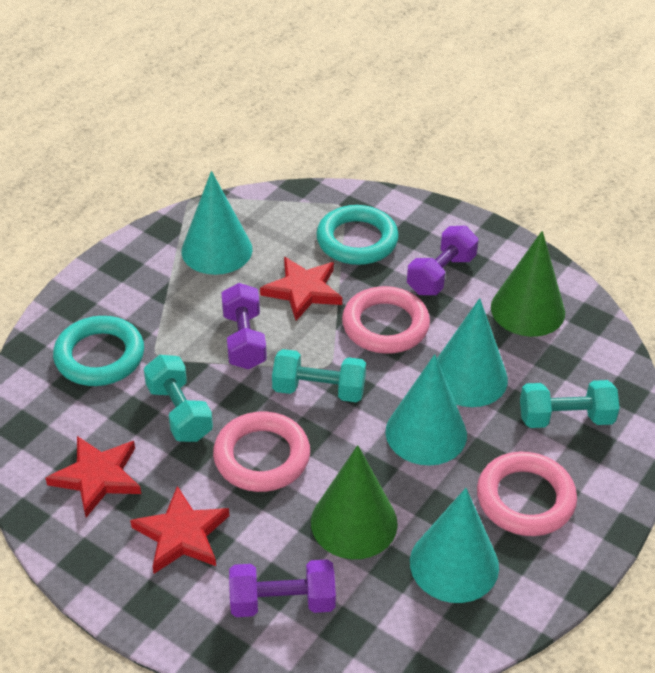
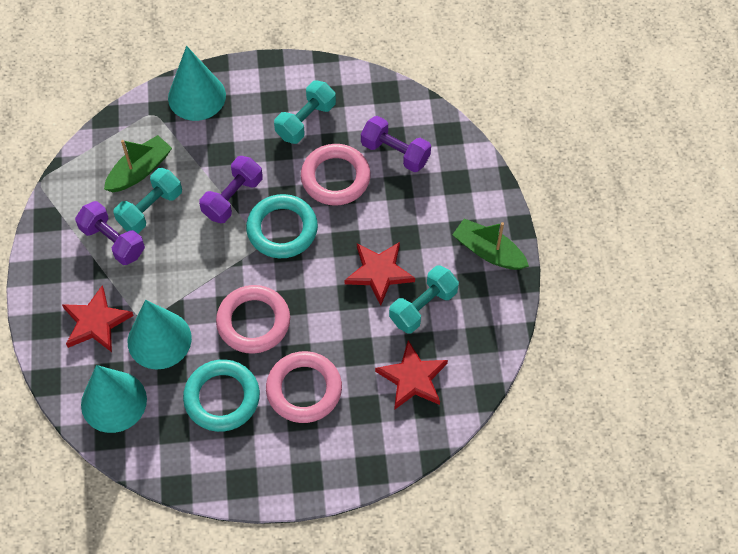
green boat: 0 -> 2
green cone: 2 -> 0
turquoise cone: 4 -> 3

